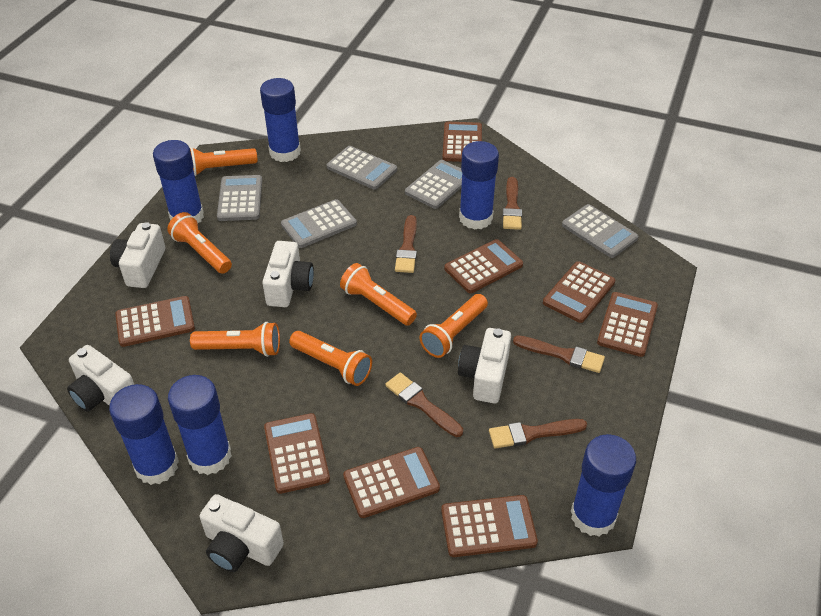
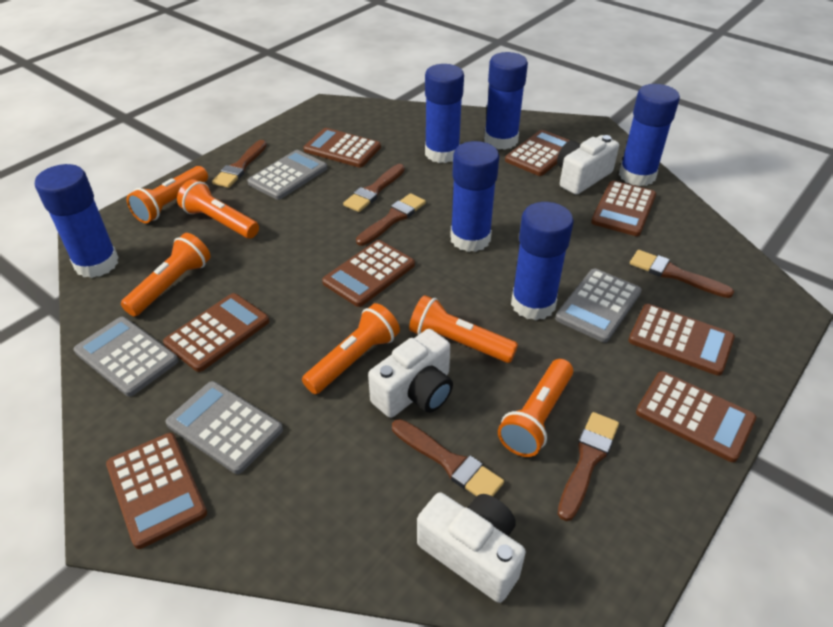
brown brush: 5 -> 6
grey calculator: 5 -> 4
white camera: 5 -> 3

